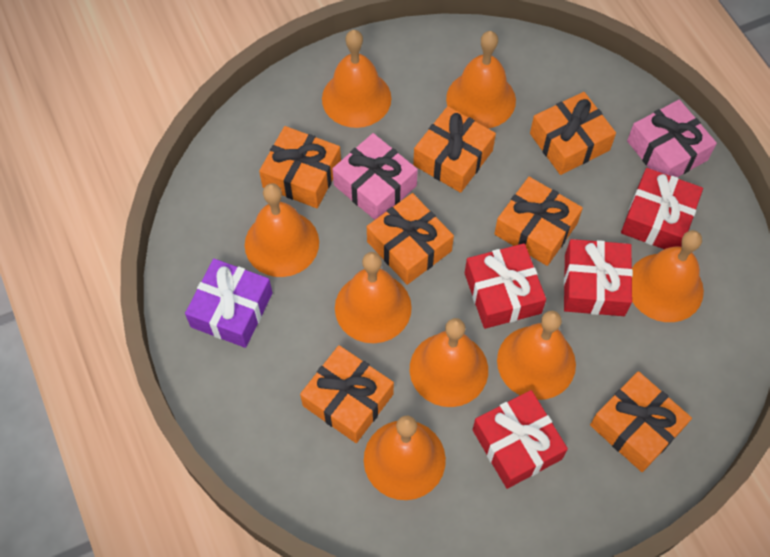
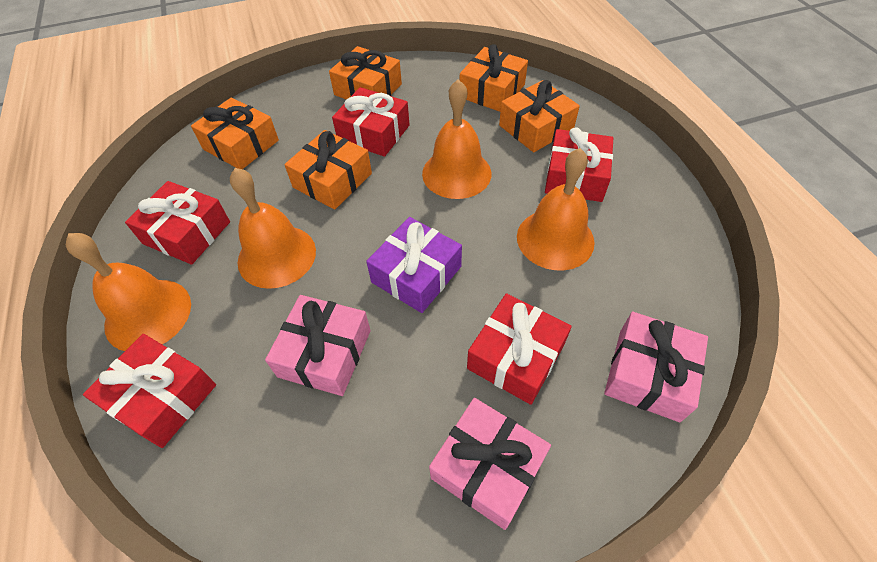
orange bell: 8 -> 4
orange gift: 7 -> 5
pink gift: 2 -> 3
red gift: 4 -> 5

